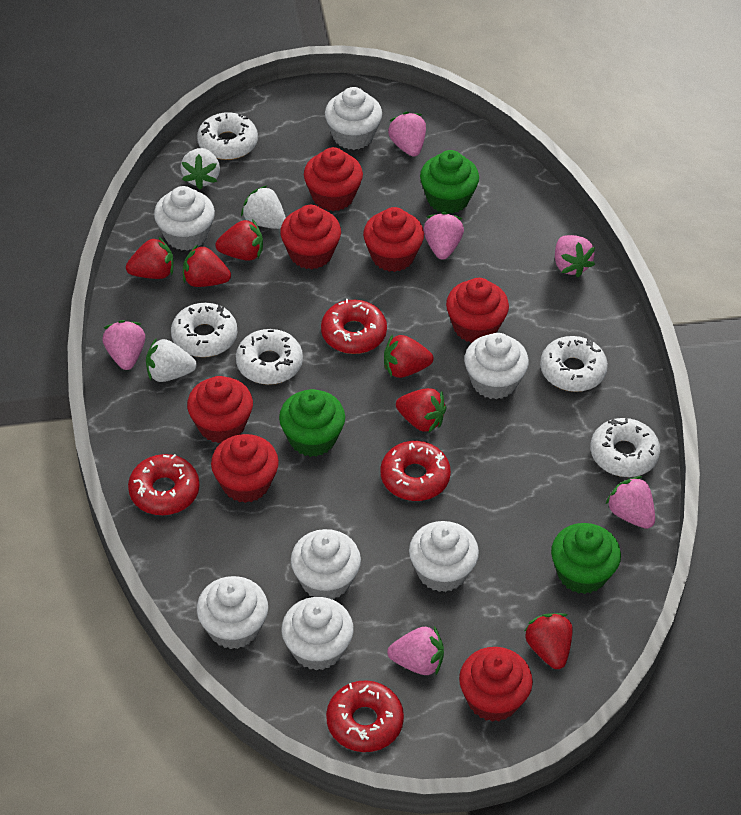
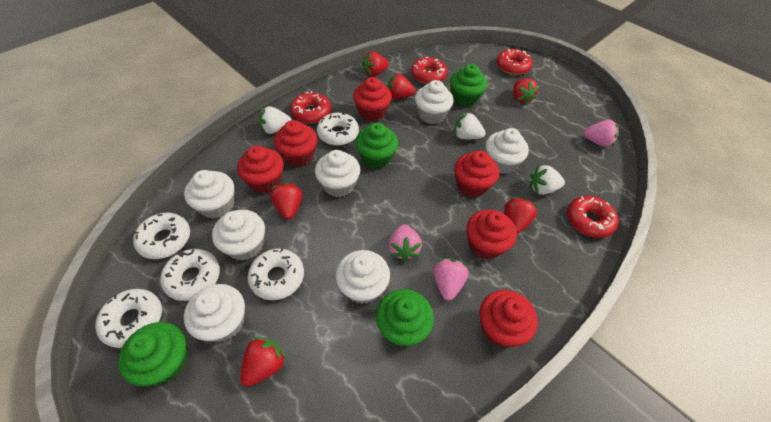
green cupcake: 3 -> 4
pink strawberry: 6 -> 3
red cupcake: 7 -> 6

